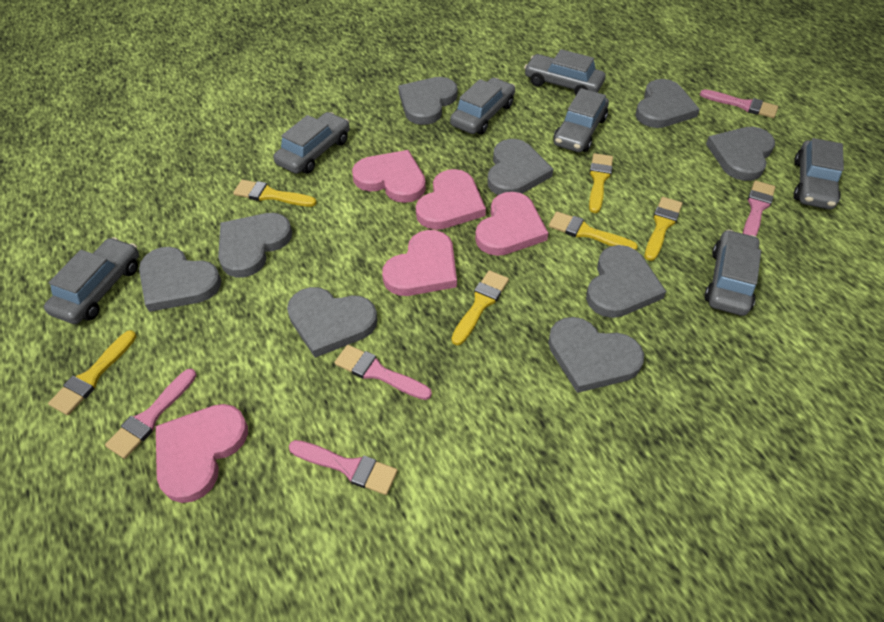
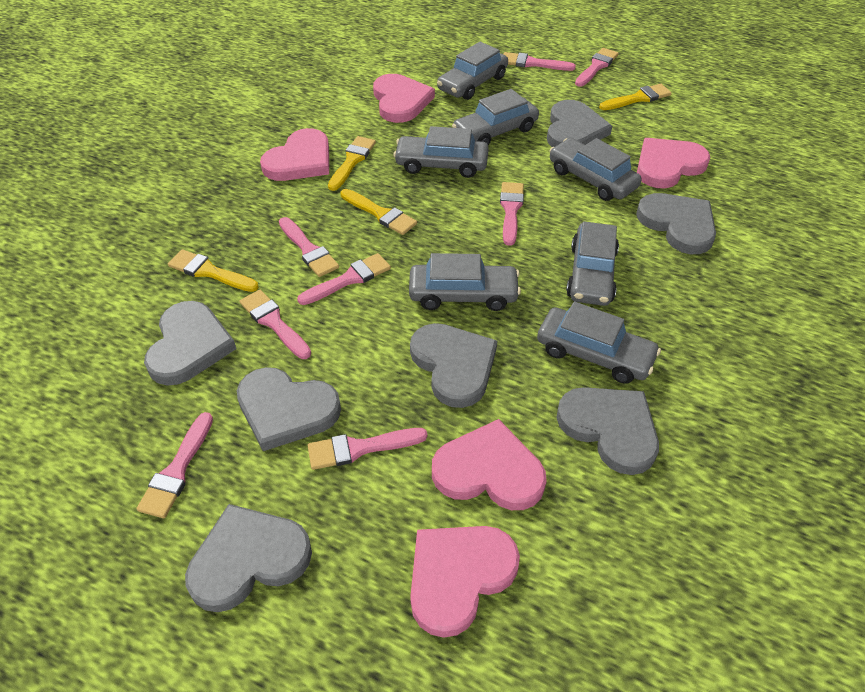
grey heart: 9 -> 7
pink brush: 5 -> 8
yellow brush: 6 -> 4

